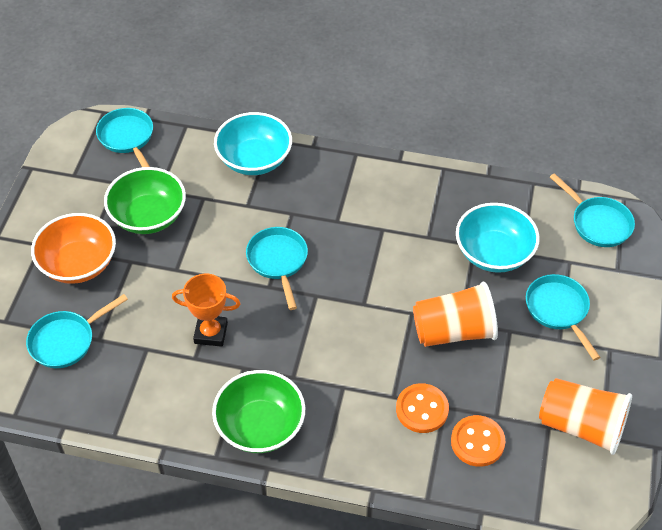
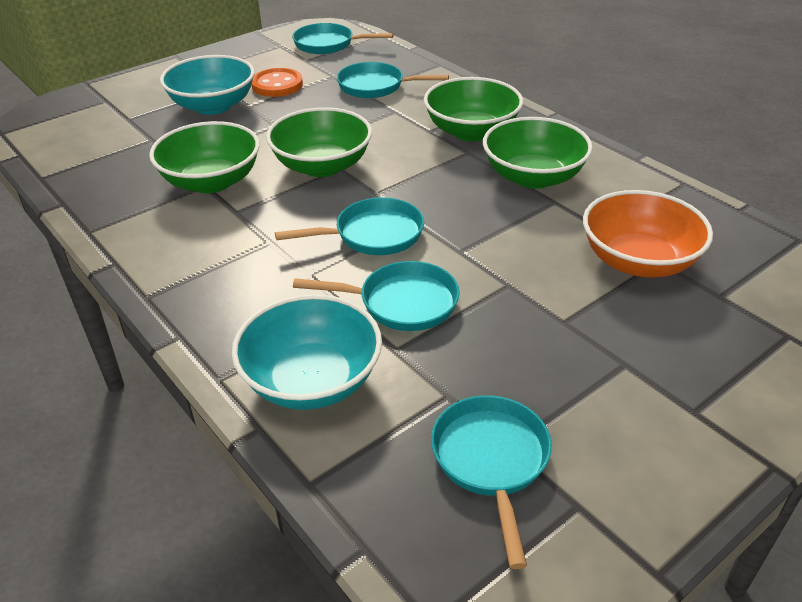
green bowl: 2 -> 4
orange button: 2 -> 1
orange cup: 2 -> 0
orange trophy: 1 -> 0

